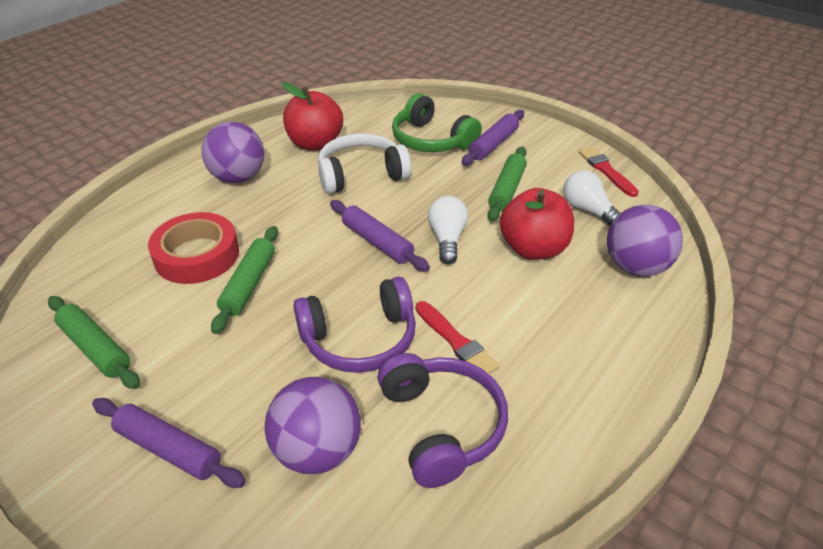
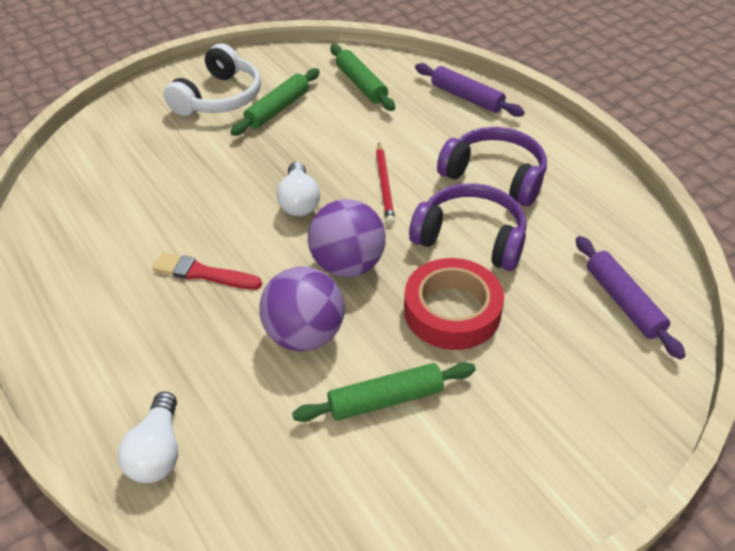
green headphones: 1 -> 0
purple ball: 3 -> 2
purple rolling pin: 3 -> 2
red apple: 2 -> 0
red brush: 2 -> 1
red pencil: 0 -> 1

